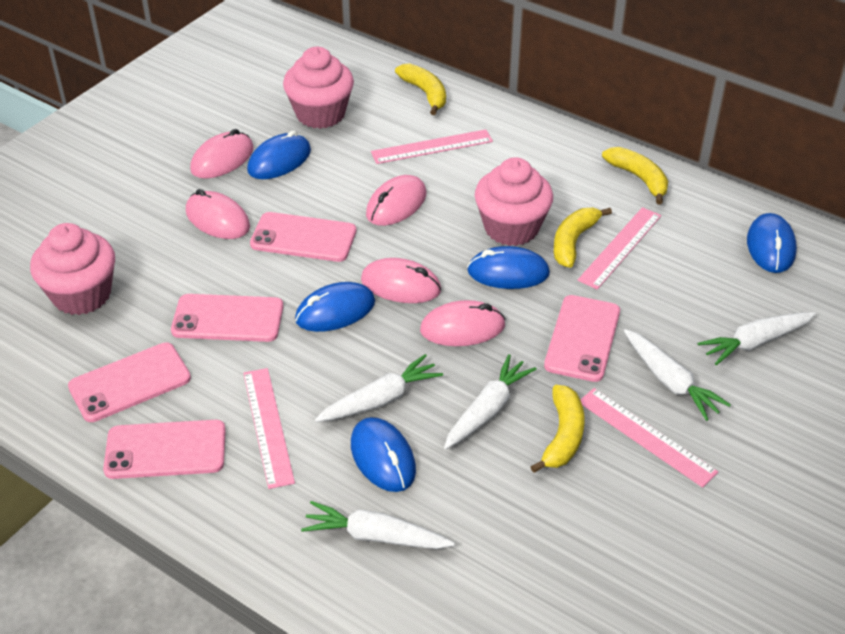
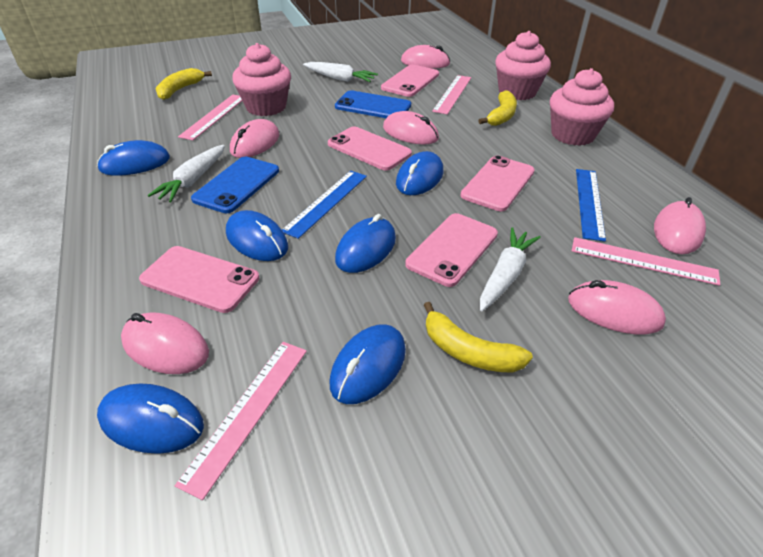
blue mouse: 5 -> 6
blue phone: 0 -> 2
blue ruler: 0 -> 2
pink mouse: 5 -> 6
white carrot: 5 -> 3
yellow banana: 4 -> 3

